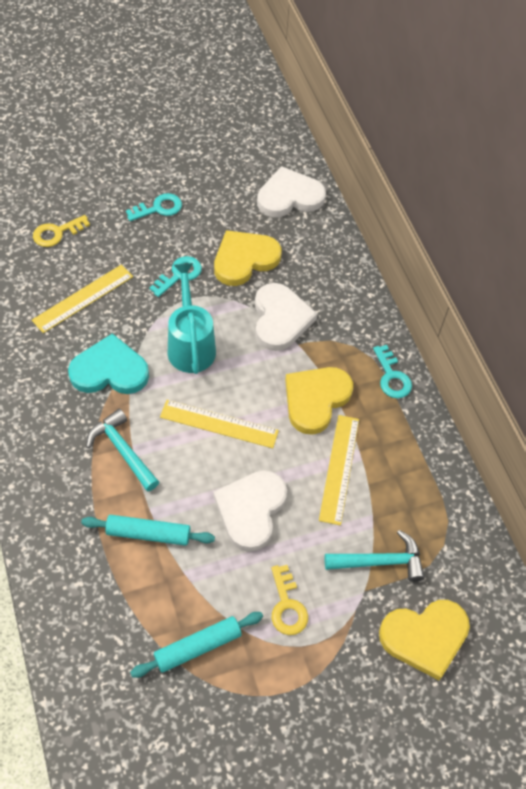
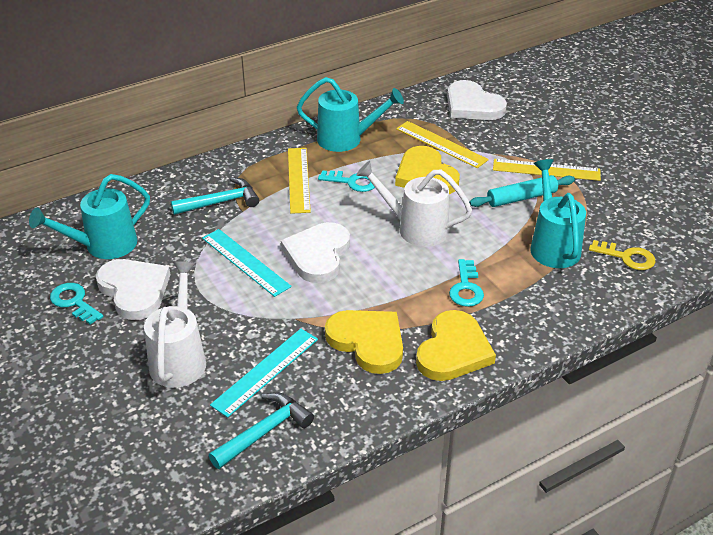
turquoise heart: 1 -> 0
turquoise rolling pin: 2 -> 1
turquoise ruler: 0 -> 2
turquoise watering can: 1 -> 3
white watering can: 0 -> 2
yellow key: 2 -> 1

